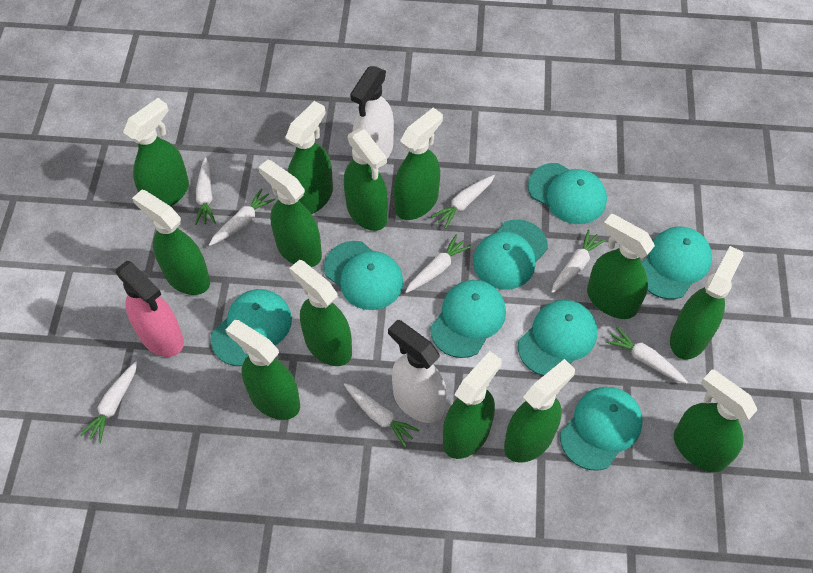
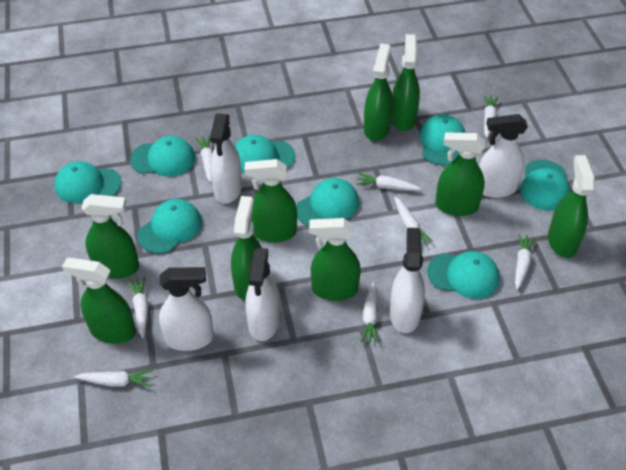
green spray bottle: 13 -> 9
pink spray bottle: 1 -> 0
white spray bottle: 2 -> 5

